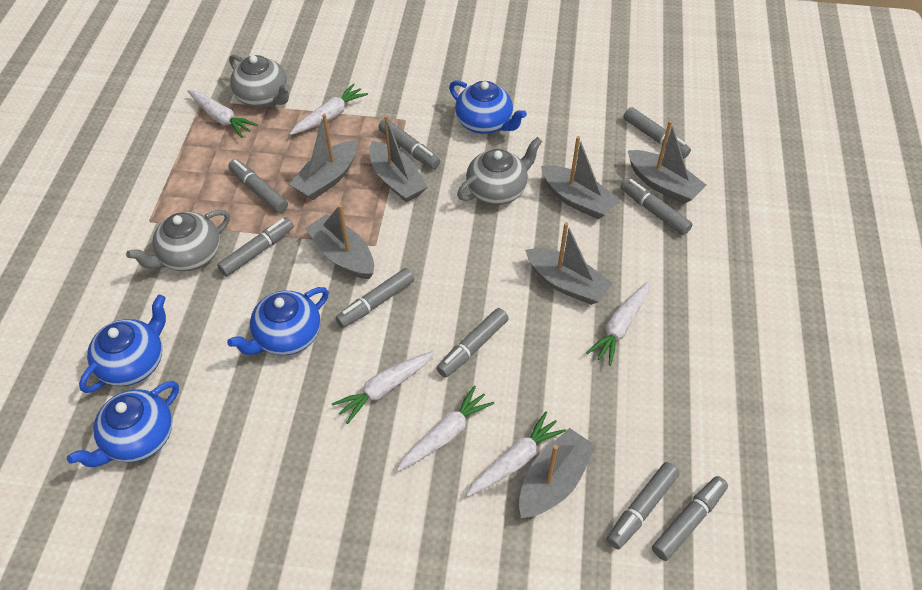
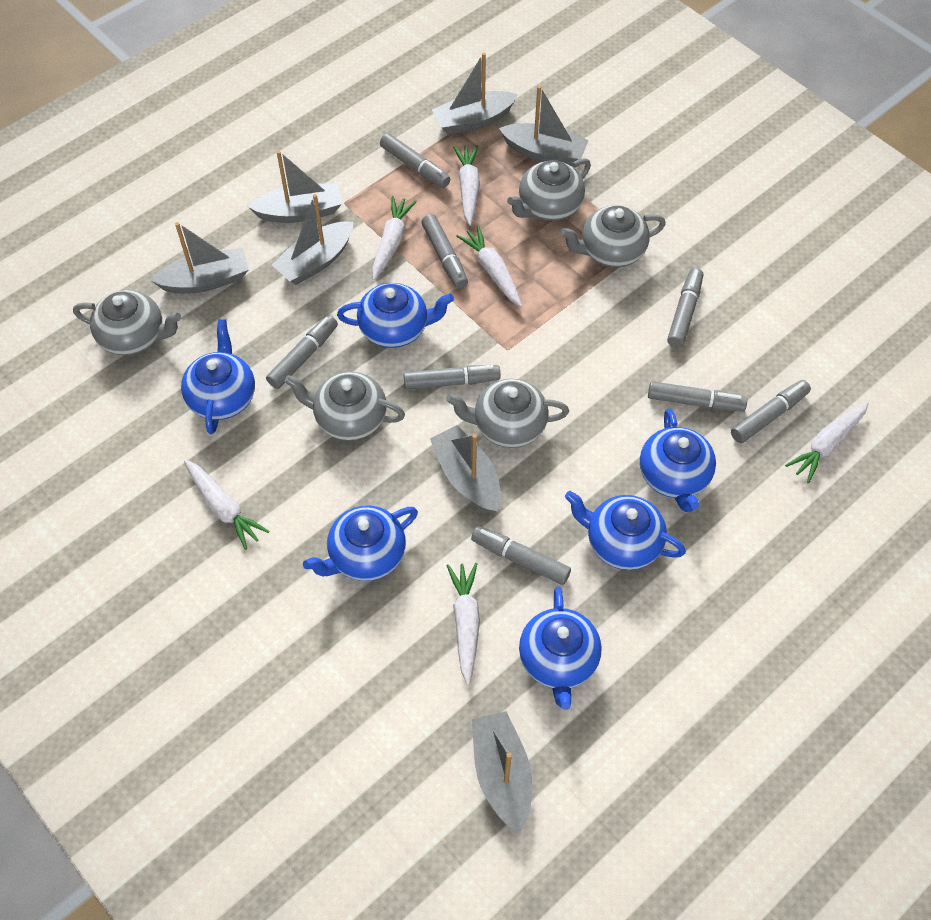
blue teapot: 4 -> 6
grey marker: 9 -> 8
grey teapot: 3 -> 5

